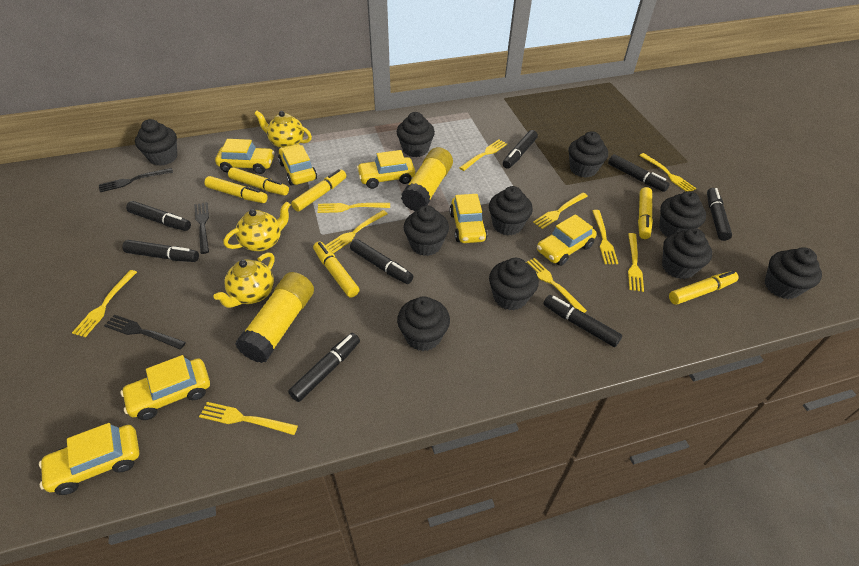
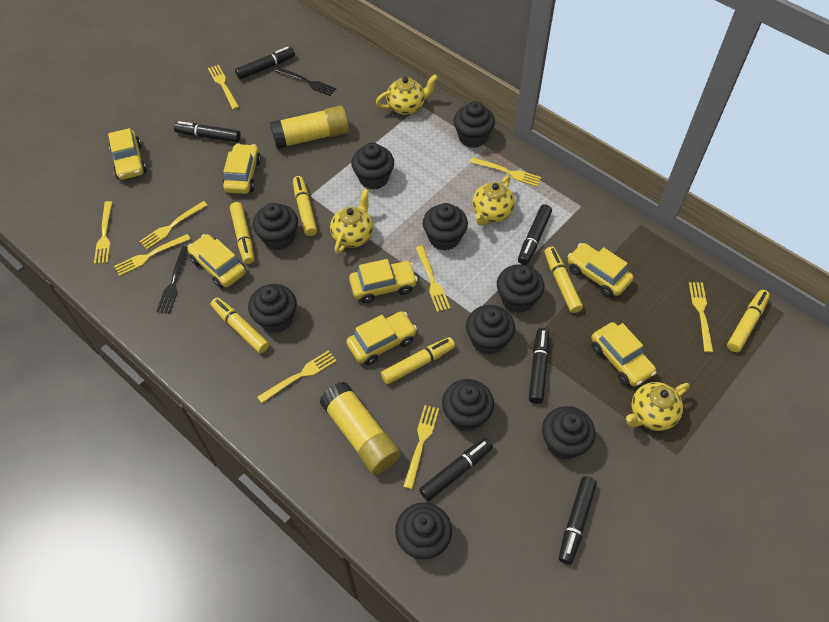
black fork: 3 -> 2
black marker: 8 -> 6
yellow fork: 10 -> 9
yellow teapot: 3 -> 4

